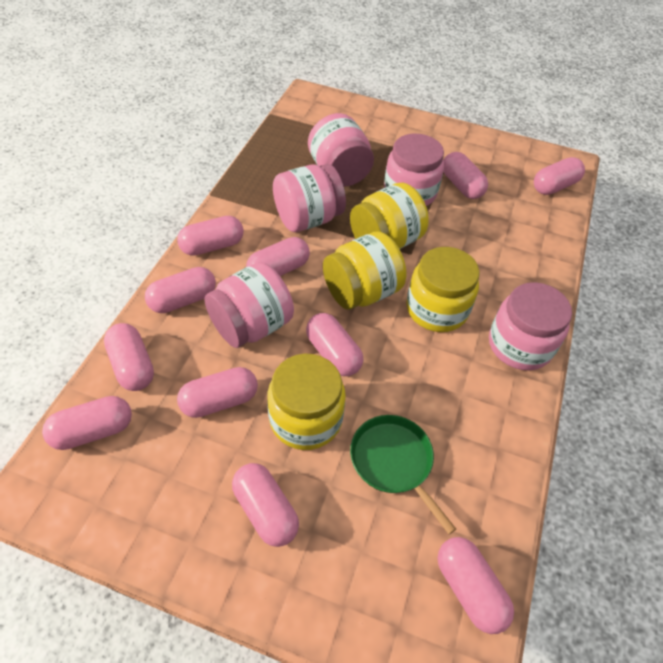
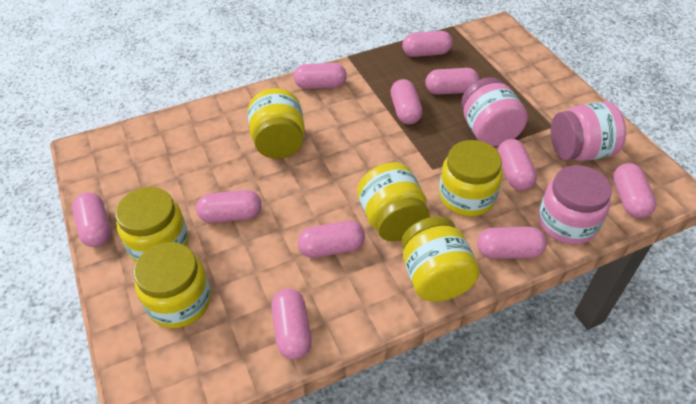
green pan: 1 -> 0
pink jar: 5 -> 3
yellow jar: 4 -> 6

